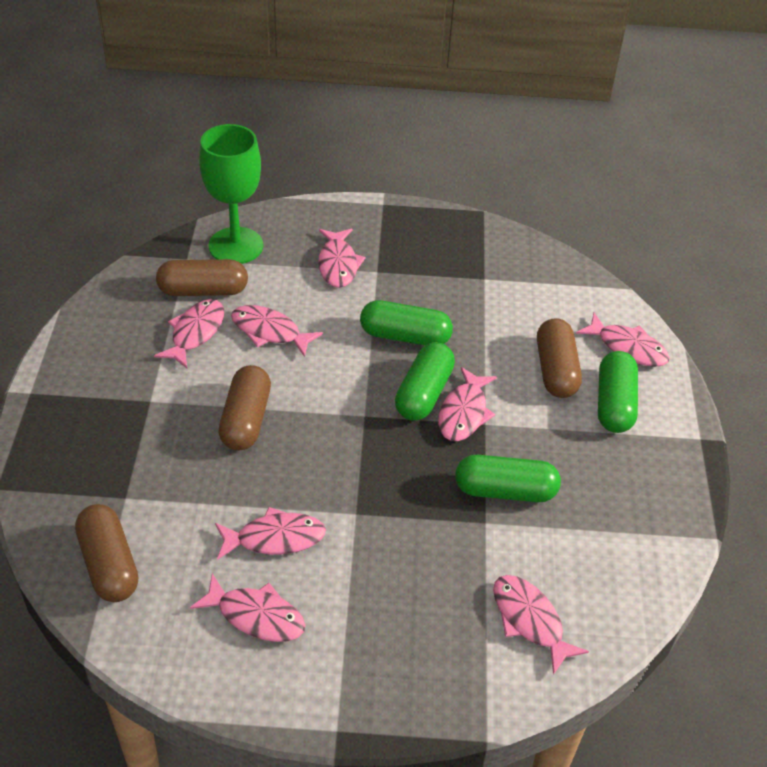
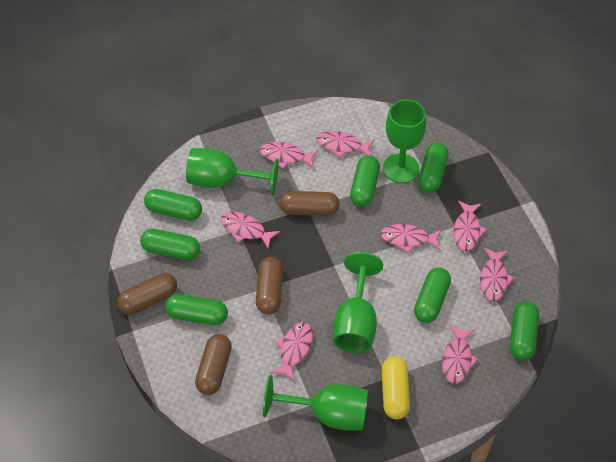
green capsule: 4 -> 7
green goblet: 1 -> 4
yellow capsule: 0 -> 1

